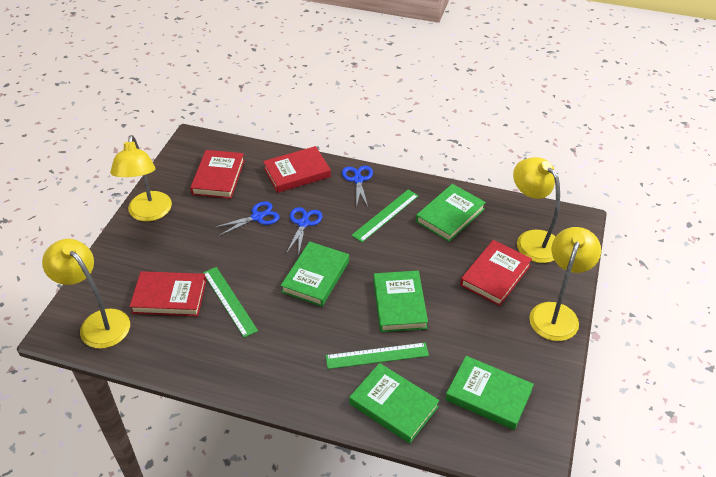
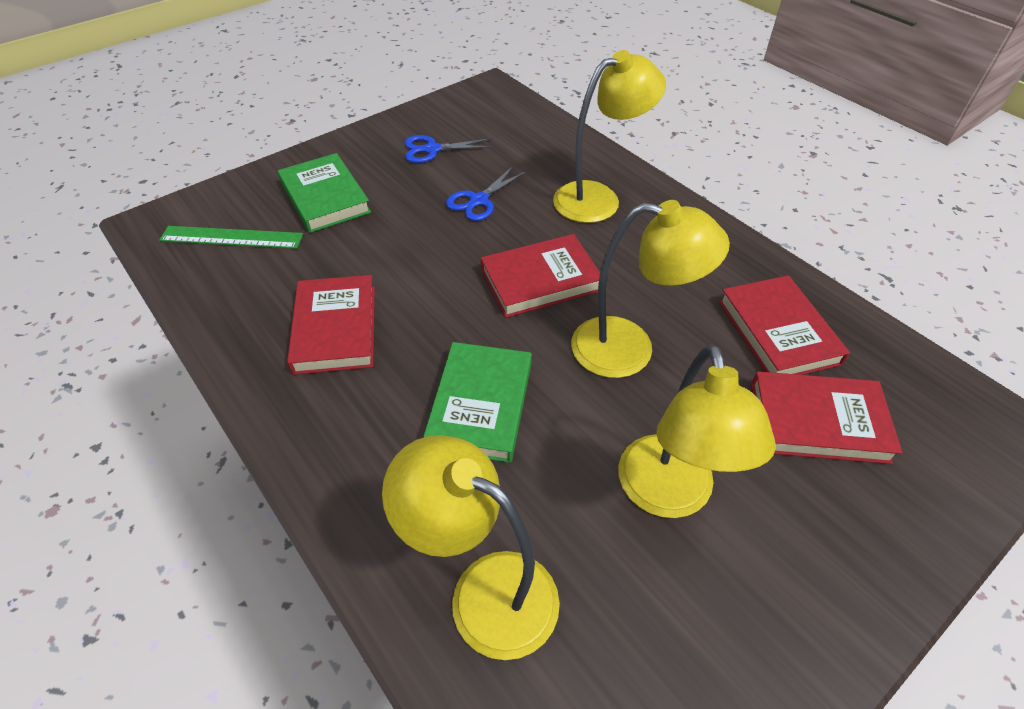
blue scissors: 3 -> 2
green book: 5 -> 2
green ruler: 3 -> 1

